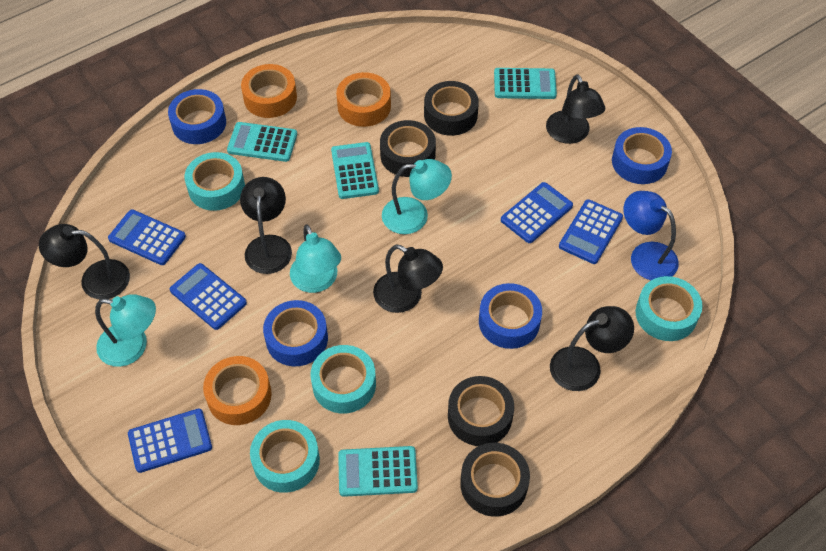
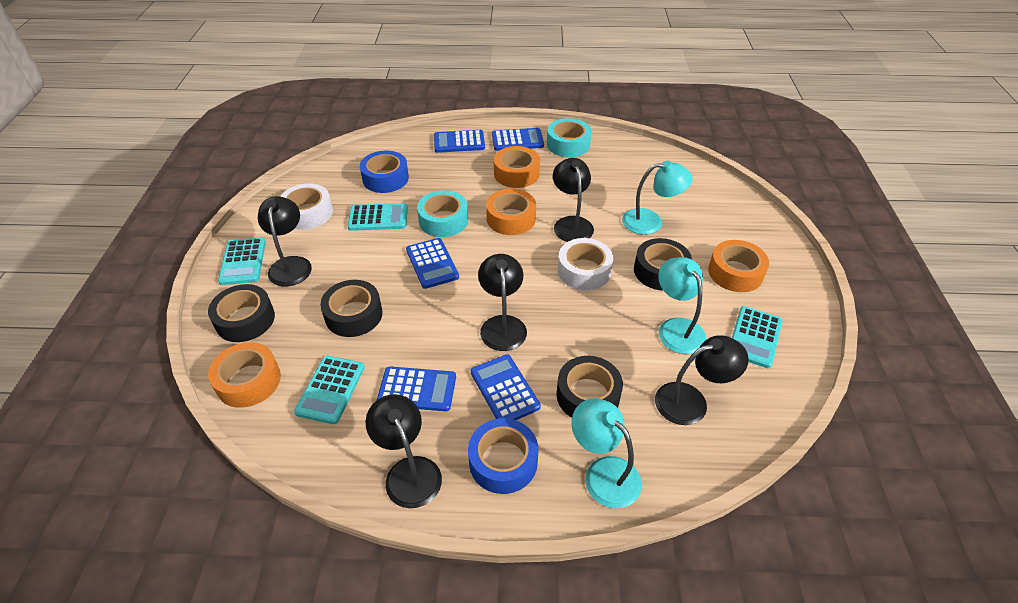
blue lamp: 1 -> 0
blue tape: 4 -> 2
orange tape: 3 -> 4
turquoise tape: 4 -> 2
white tape: 0 -> 2

